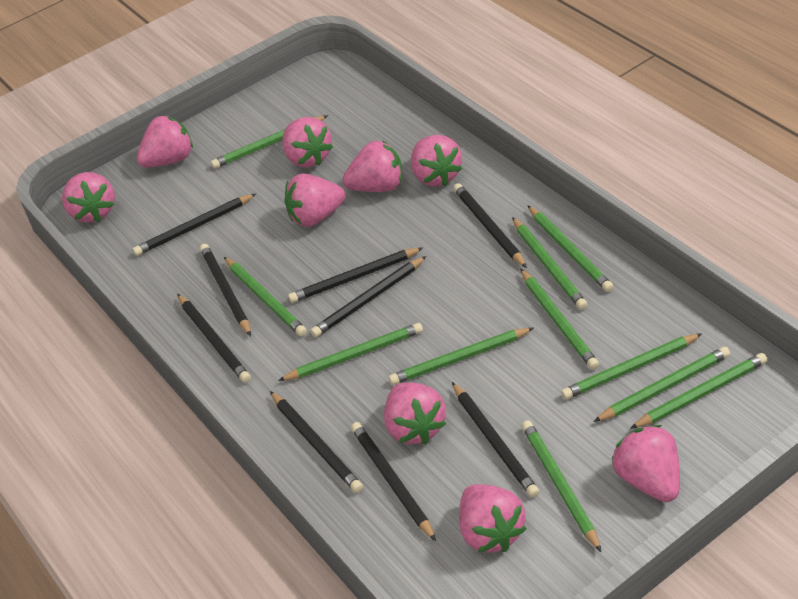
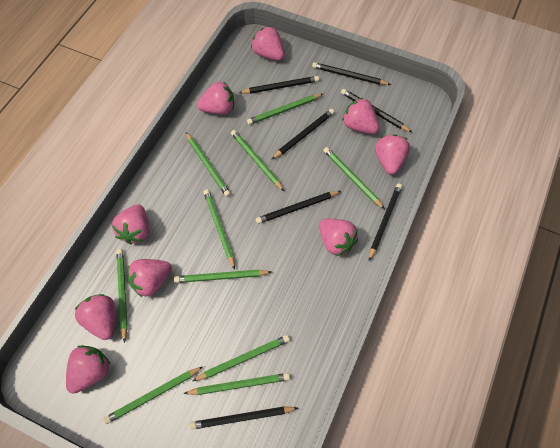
black pencil: 9 -> 7
green pencil: 11 -> 10

